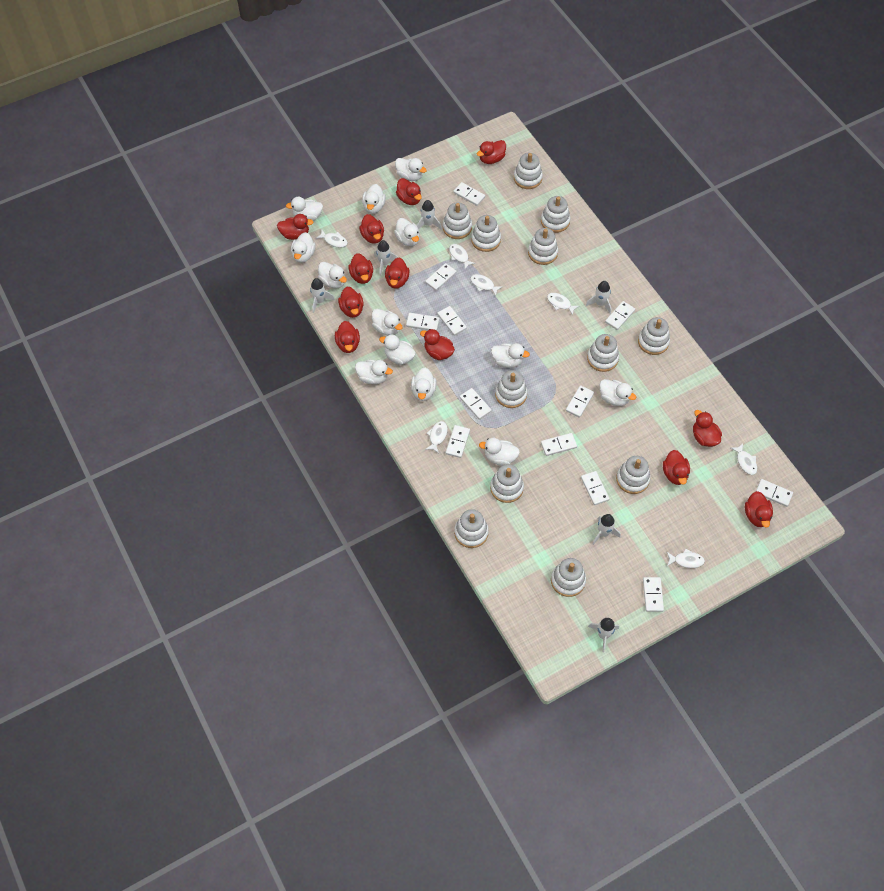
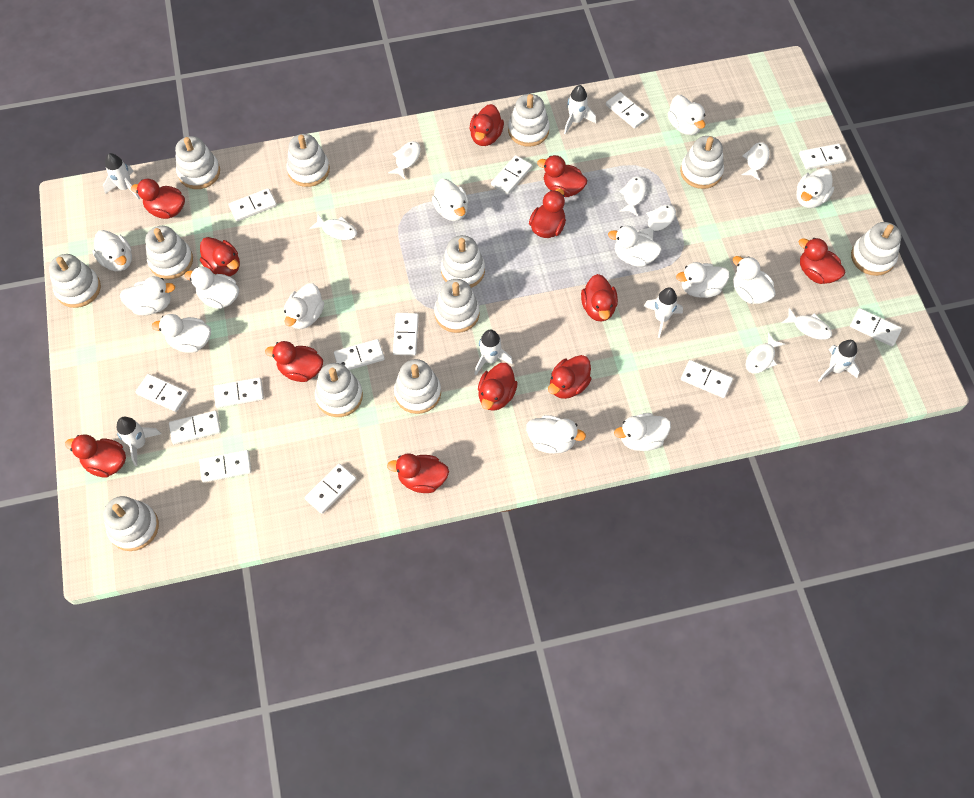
white domino: 12 -> 13

